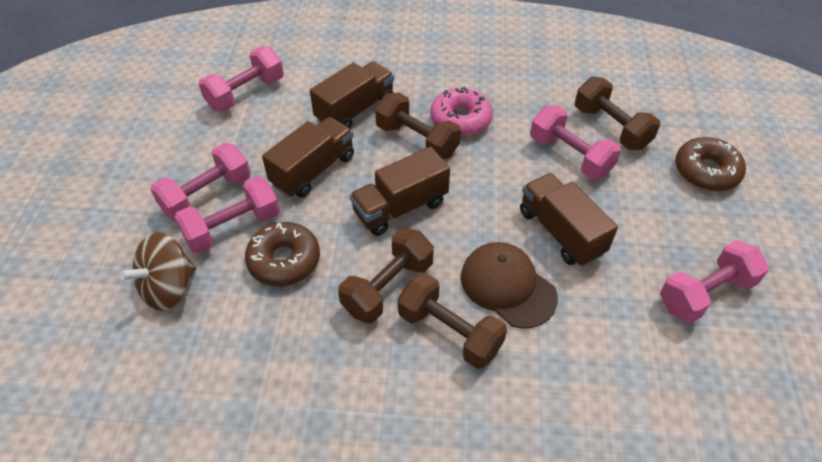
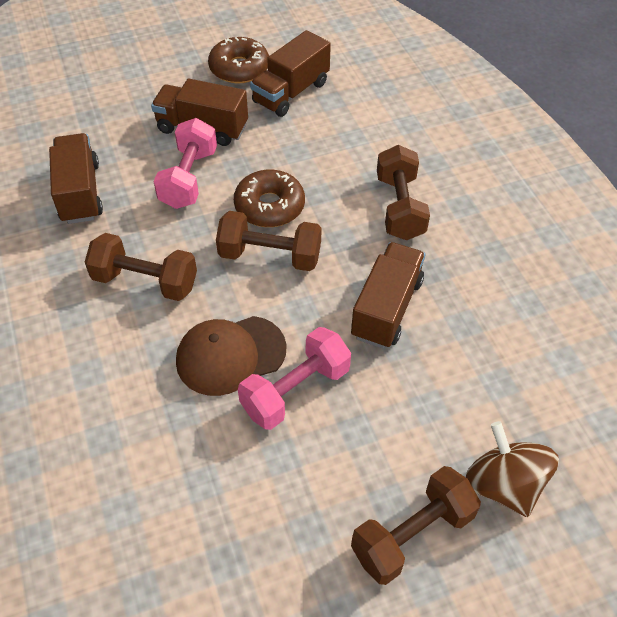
pink donut: 1 -> 0
pink dumbbell: 5 -> 2

